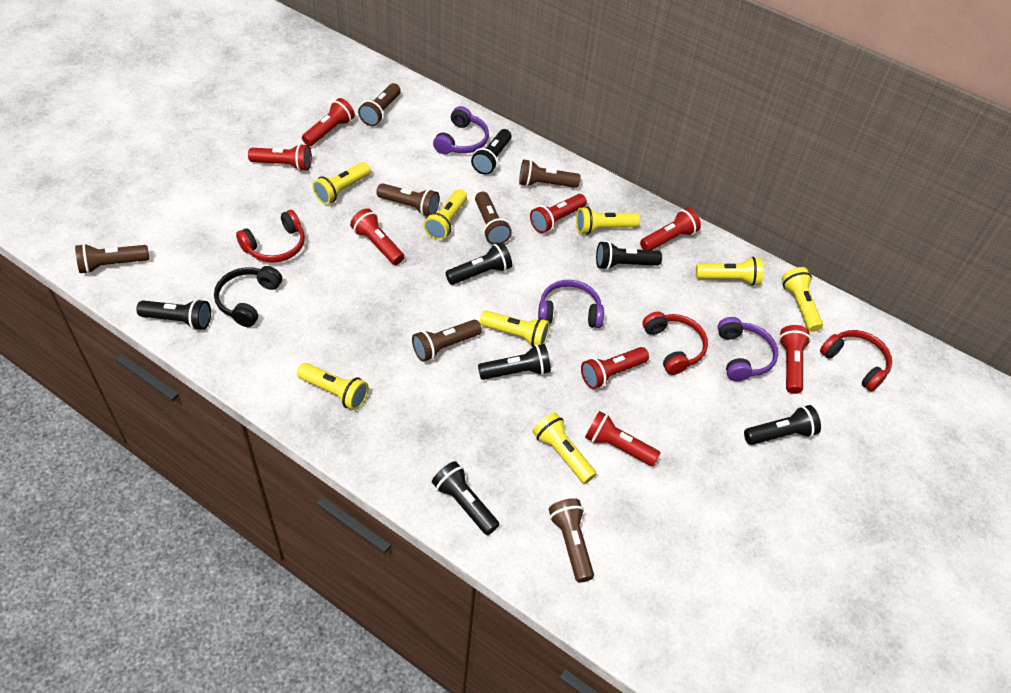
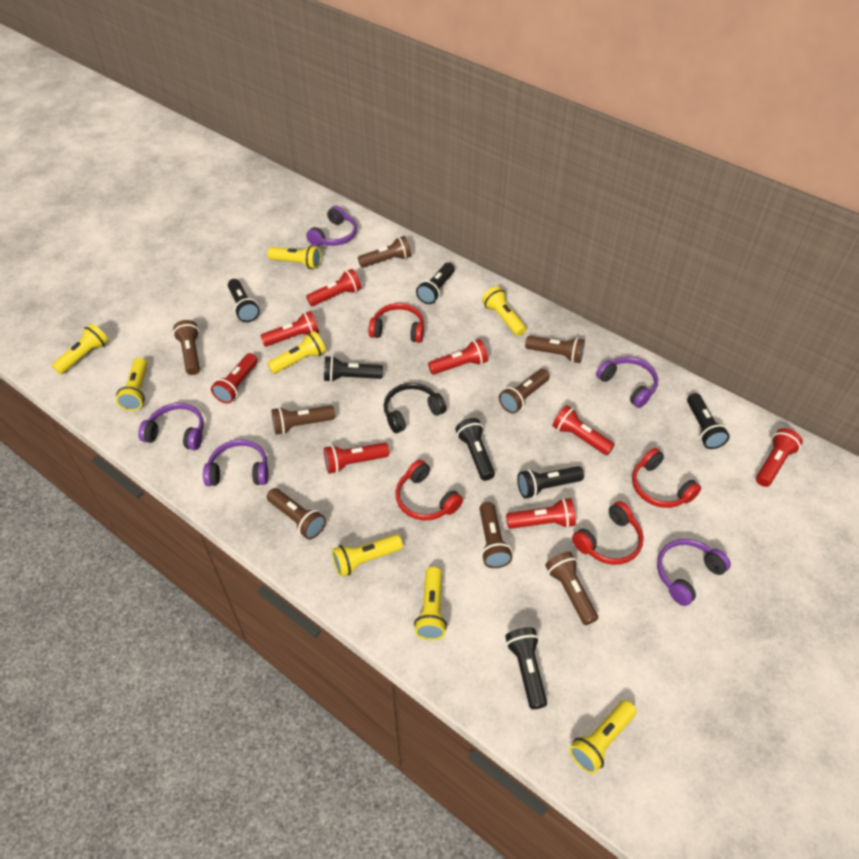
brown flashlight: 7 -> 8
purple headphones: 3 -> 5
red headphones: 3 -> 4

